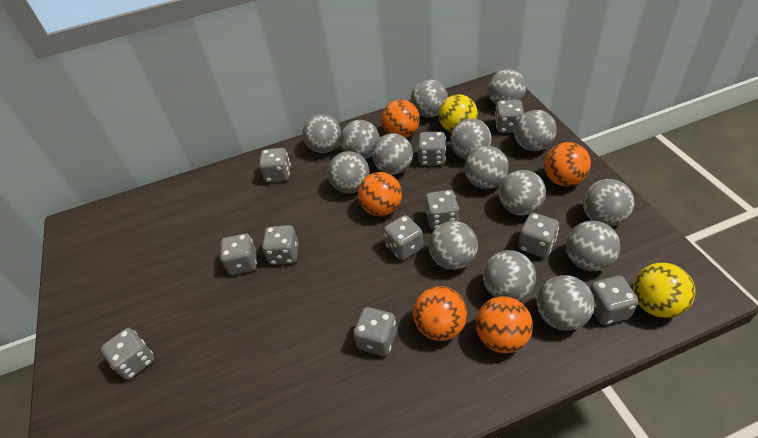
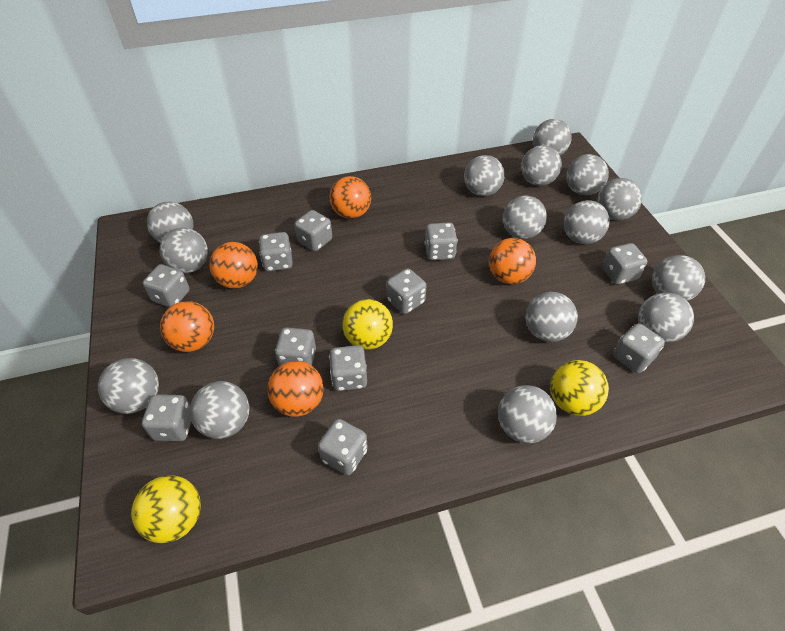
yellow ball: 2 -> 3

